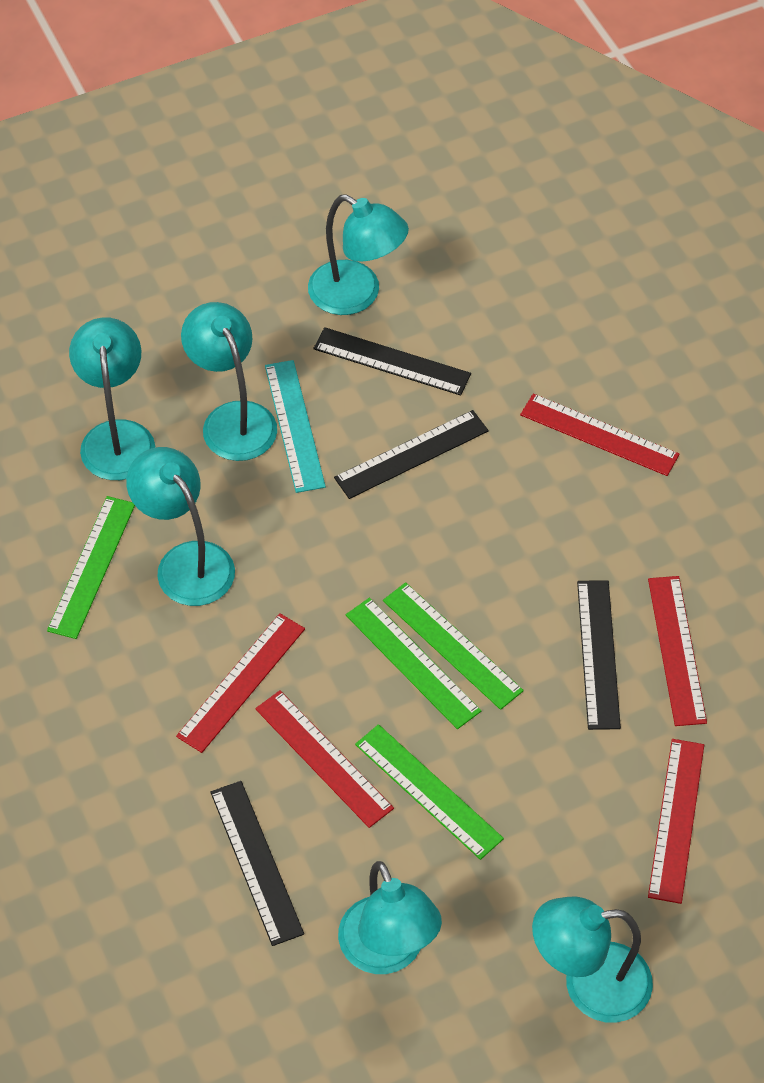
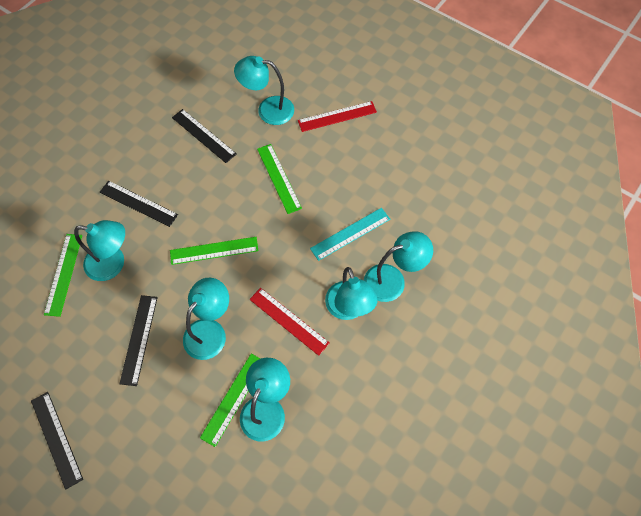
red ruler: 5 -> 2

